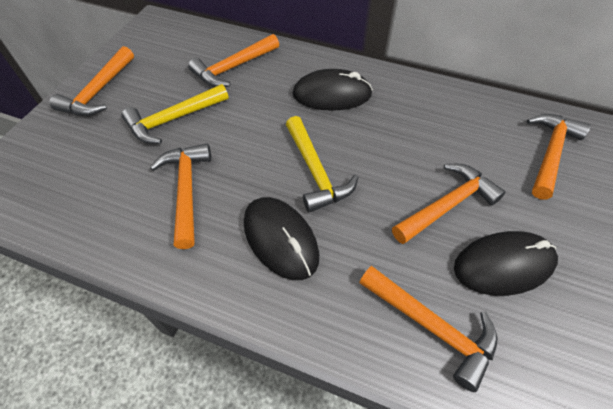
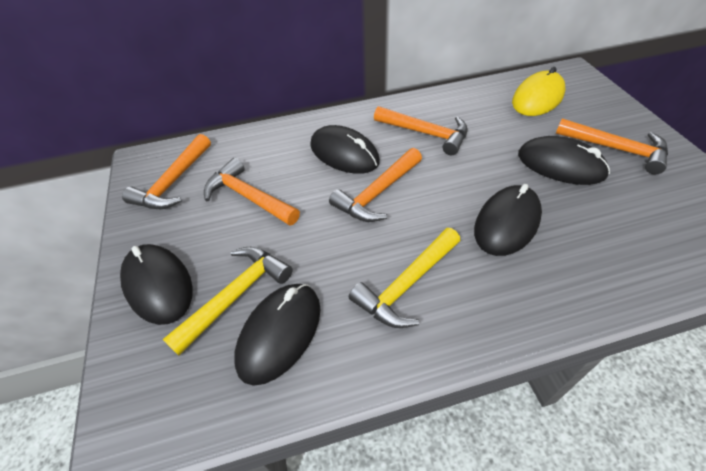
black mouse: 3 -> 5
orange hammer: 6 -> 5
yellow mouse: 0 -> 1

